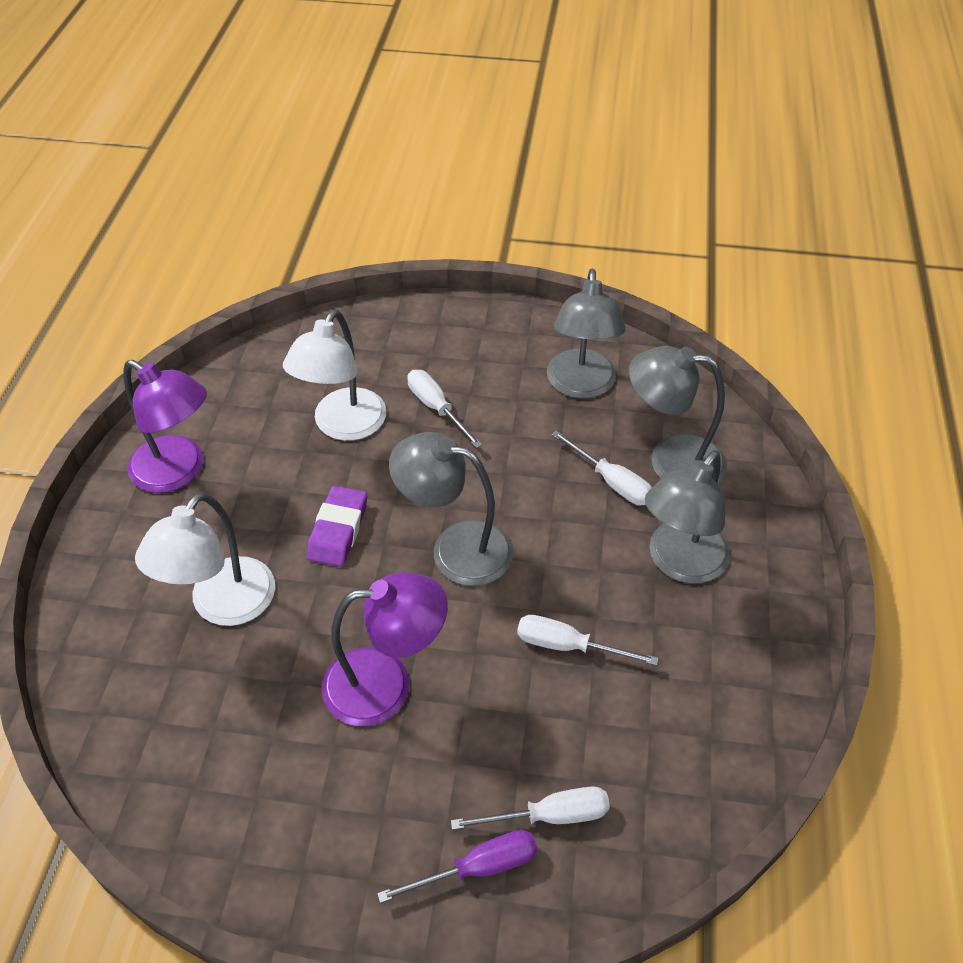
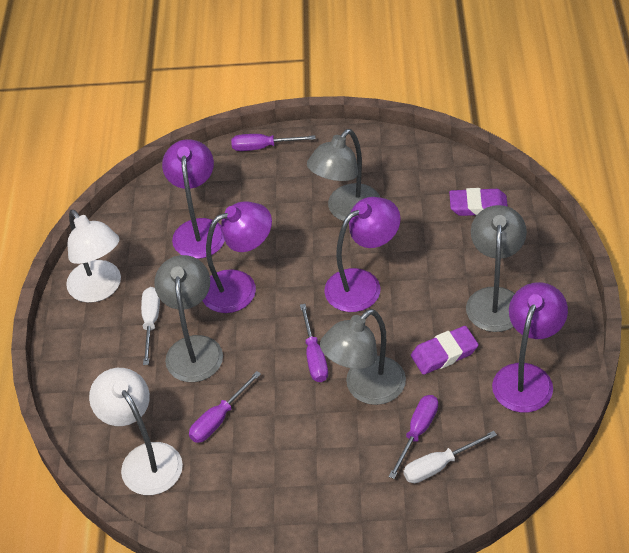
purple eraser: 1 -> 2
purple lamp: 2 -> 4
purple screwdriver: 1 -> 4
white screwdriver: 4 -> 2

